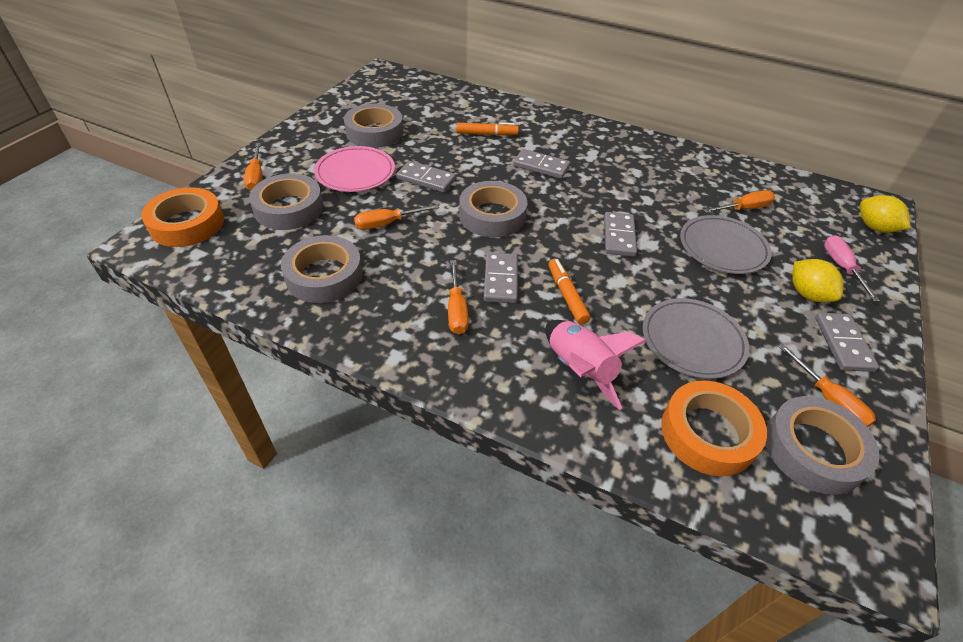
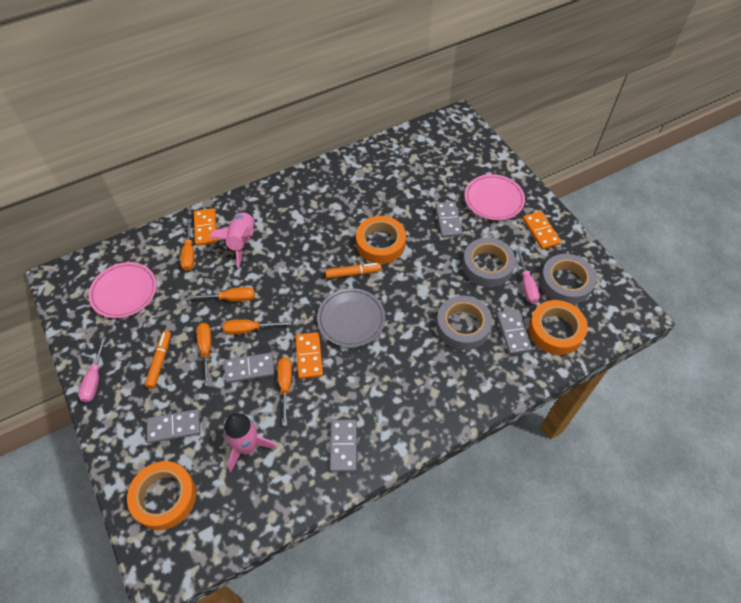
grey plate: 2 -> 1
grey tape: 5 -> 3
orange domino: 0 -> 3
orange tape: 2 -> 3
pink plate: 1 -> 2
pink rocket: 1 -> 2
pink screwdriver: 1 -> 2
yellow lemon: 2 -> 0

